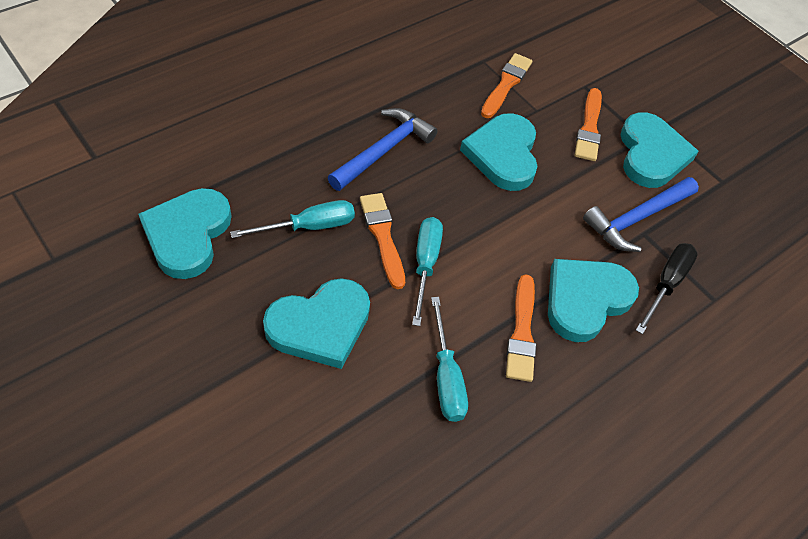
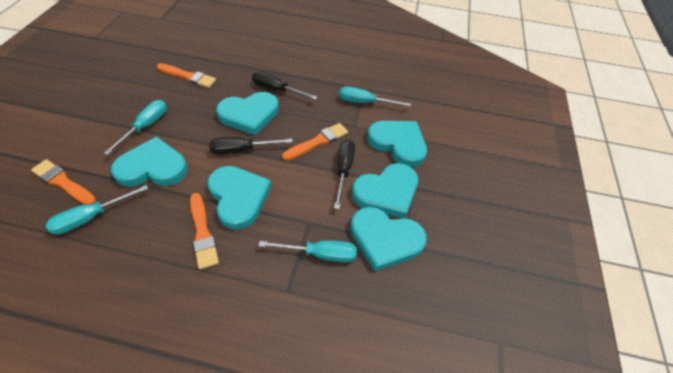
black screwdriver: 1 -> 3
blue hammer: 2 -> 0
turquoise heart: 5 -> 6
turquoise screwdriver: 3 -> 4

